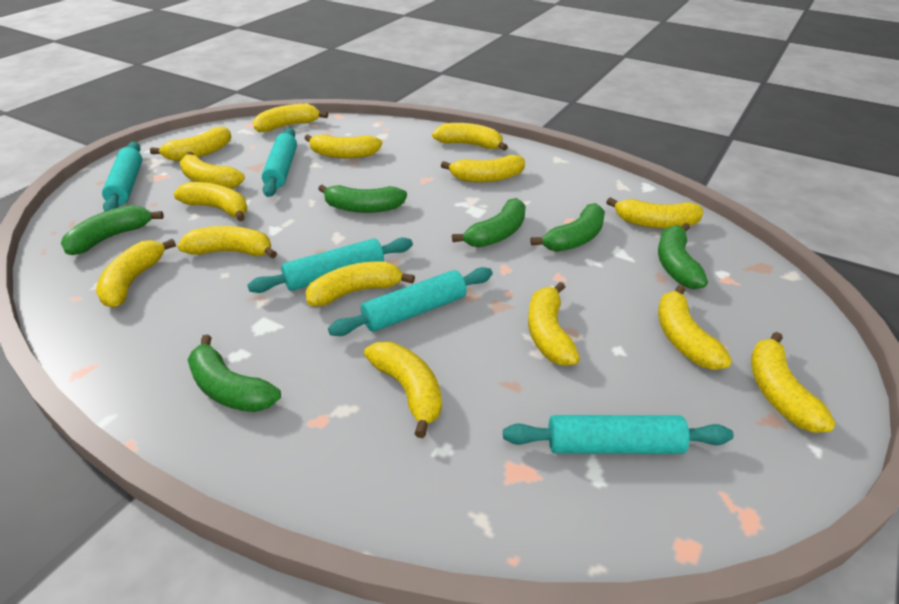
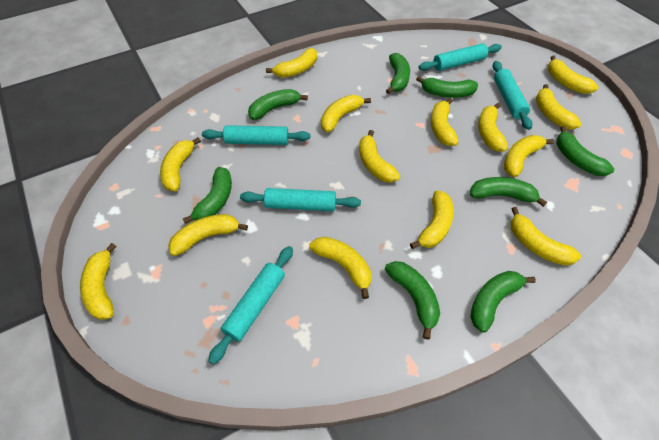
green banana: 6 -> 8
yellow banana: 15 -> 14

